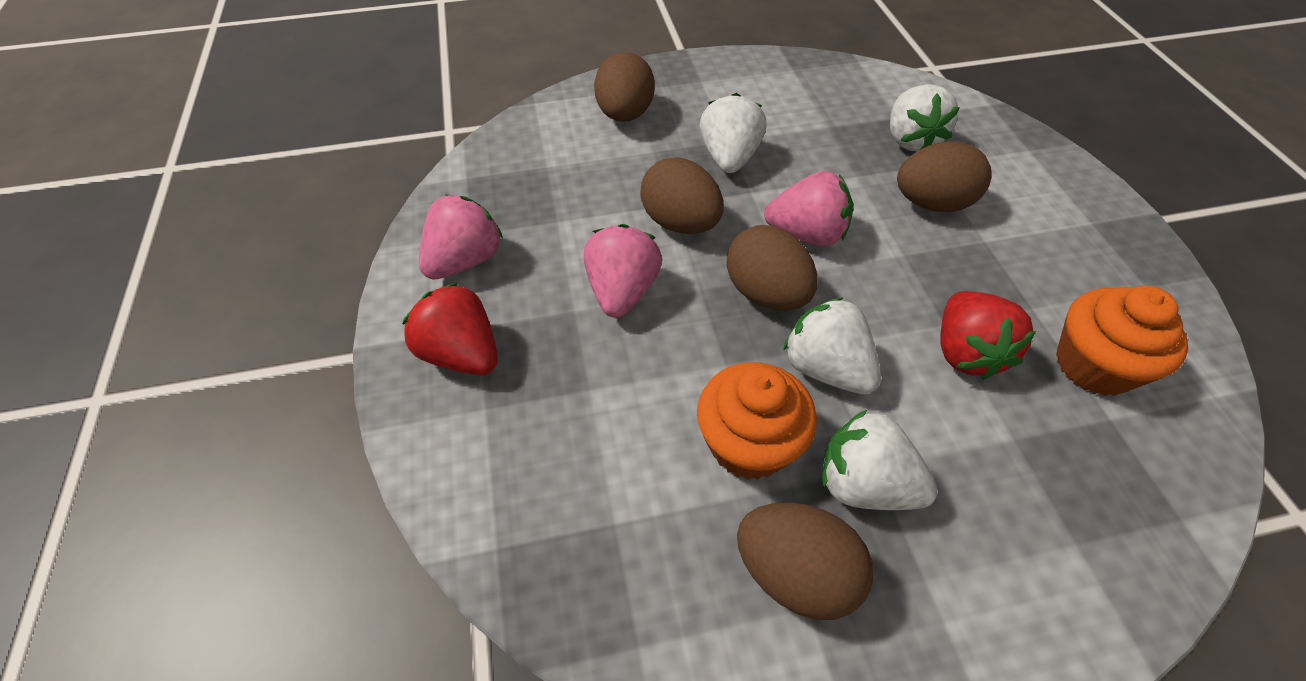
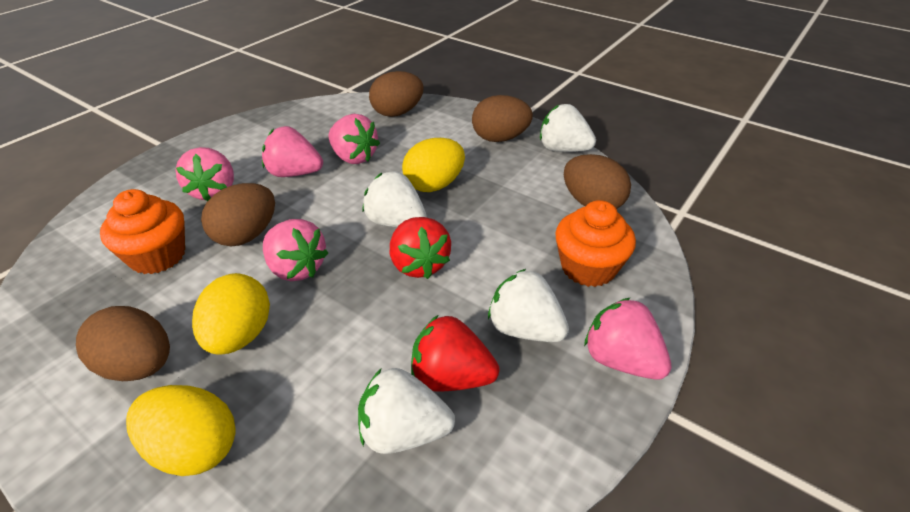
pink strawberry: 3 -> 5
yellow egg: 0 -> 3

